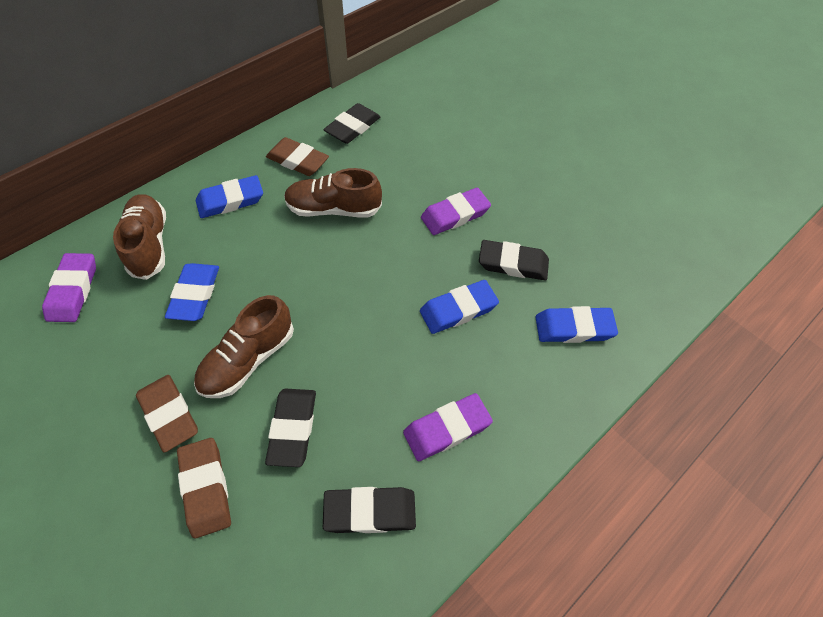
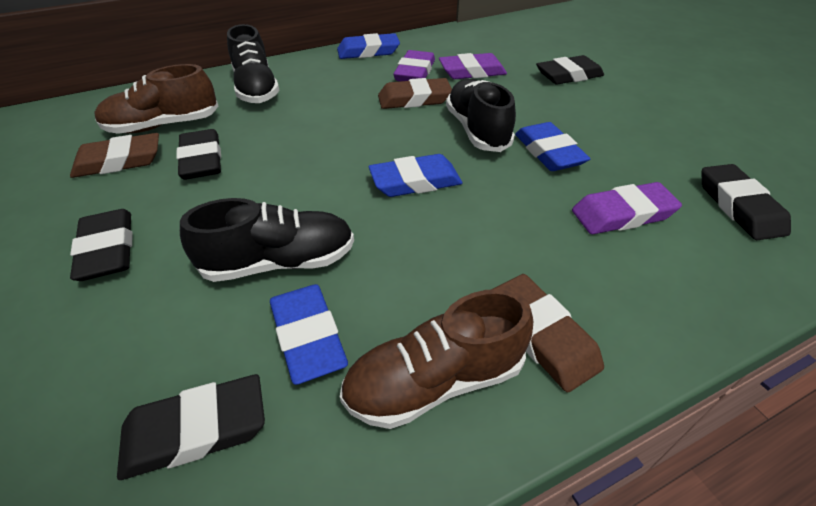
black eraser: 4 -> 5
black shoe: 0 -> 3
brown shoe: 3 -> 2

